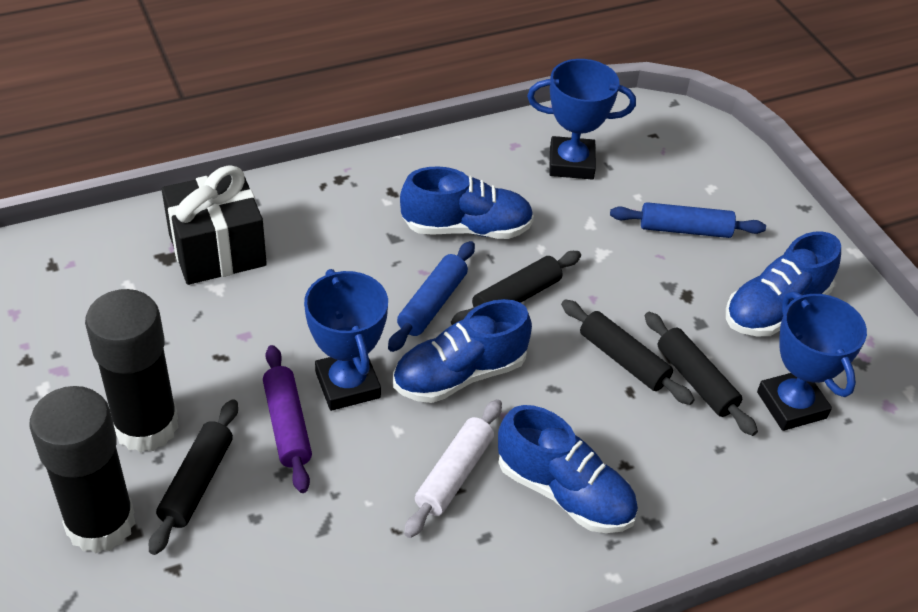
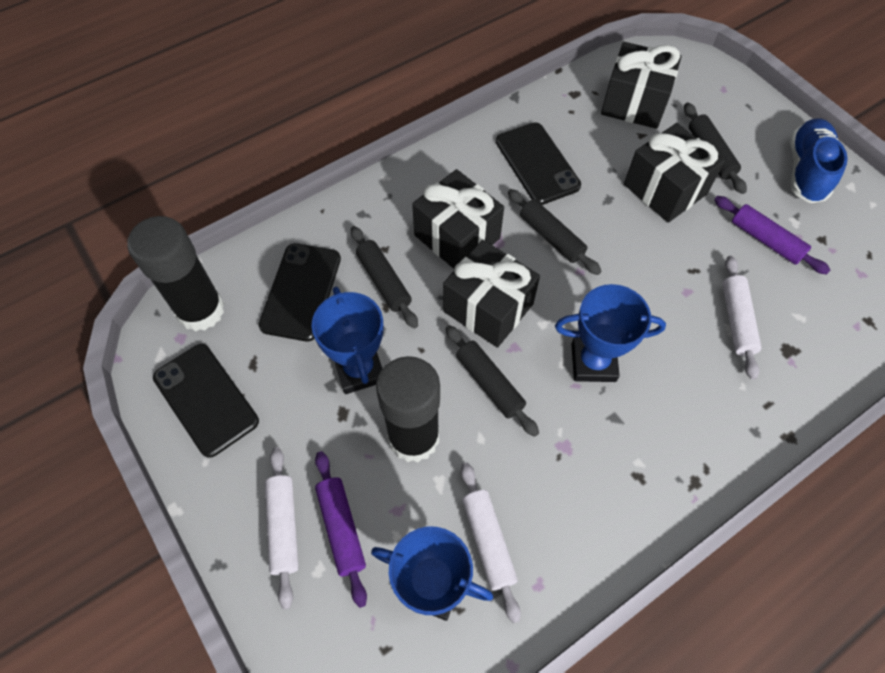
black gift: 1 -> 4
black phone: 0 -> 3
blue rolling pin: 2 -> 0
blue shoe: 4 -> 1
purple rolling pin: 1 -> 2
white rolling pin: 1 -> 3

